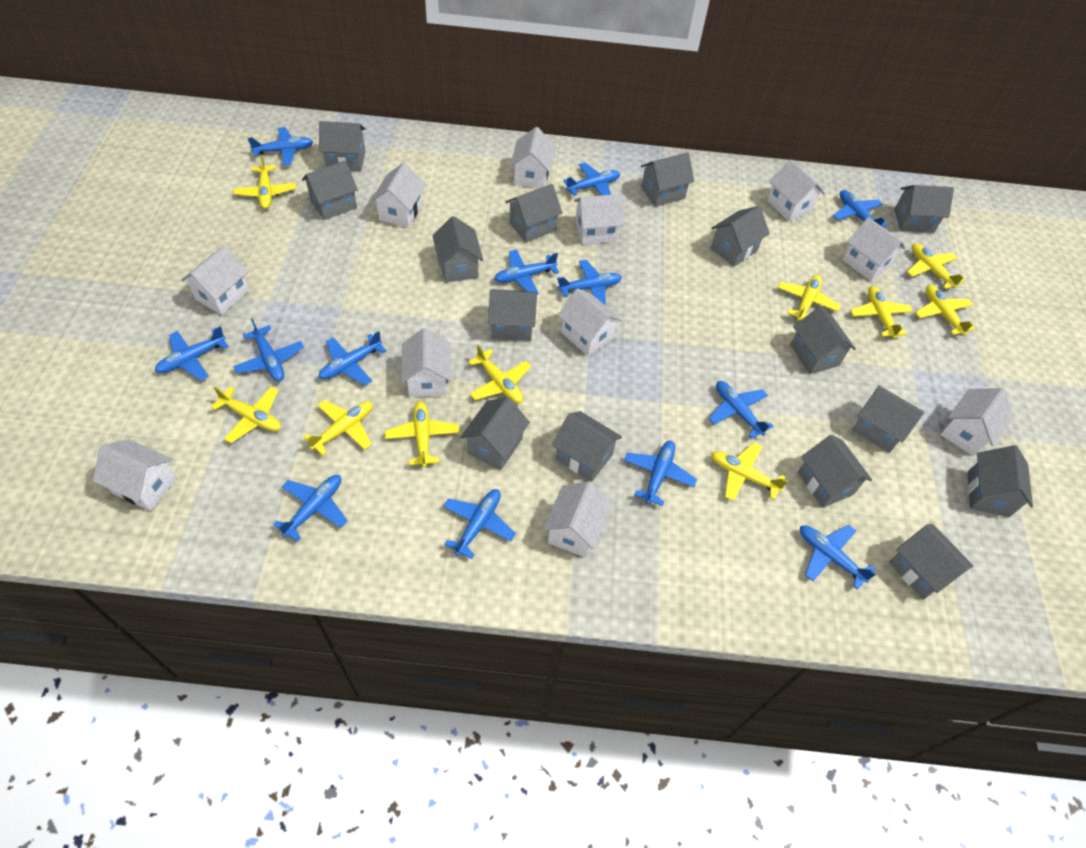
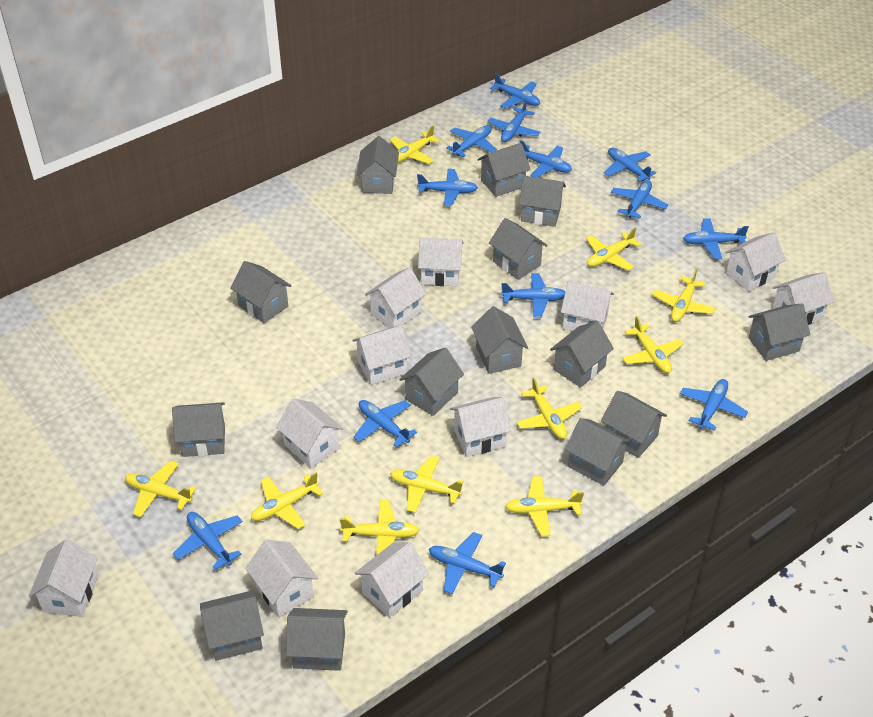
grey house: 15 -> 14

